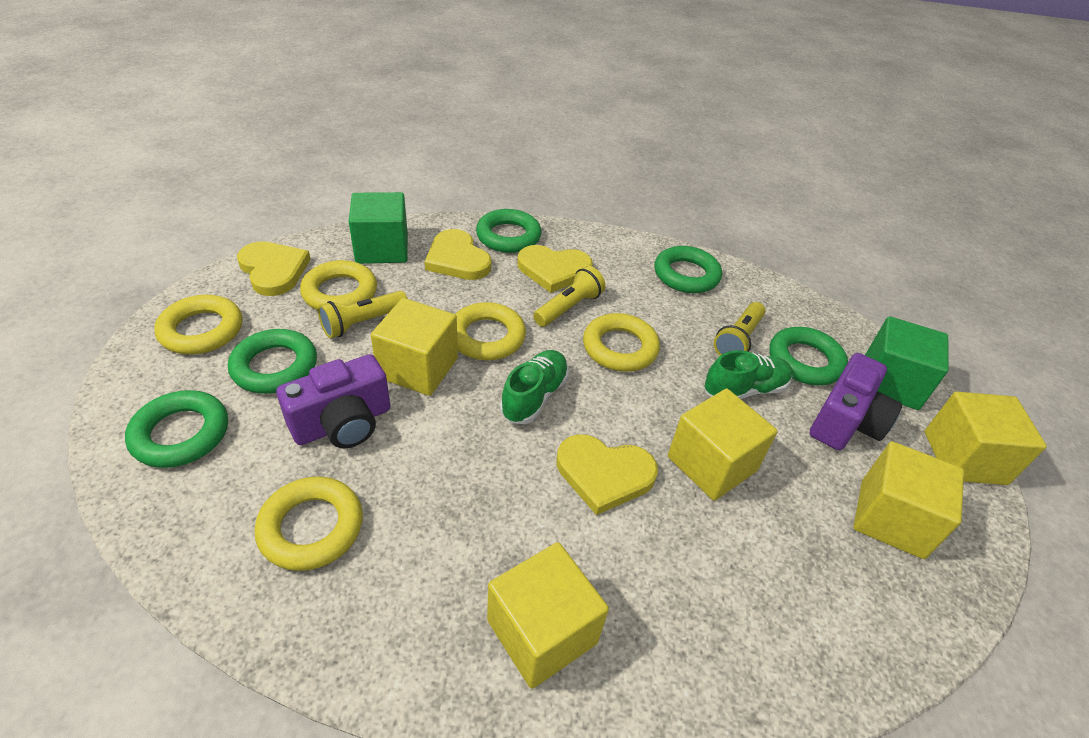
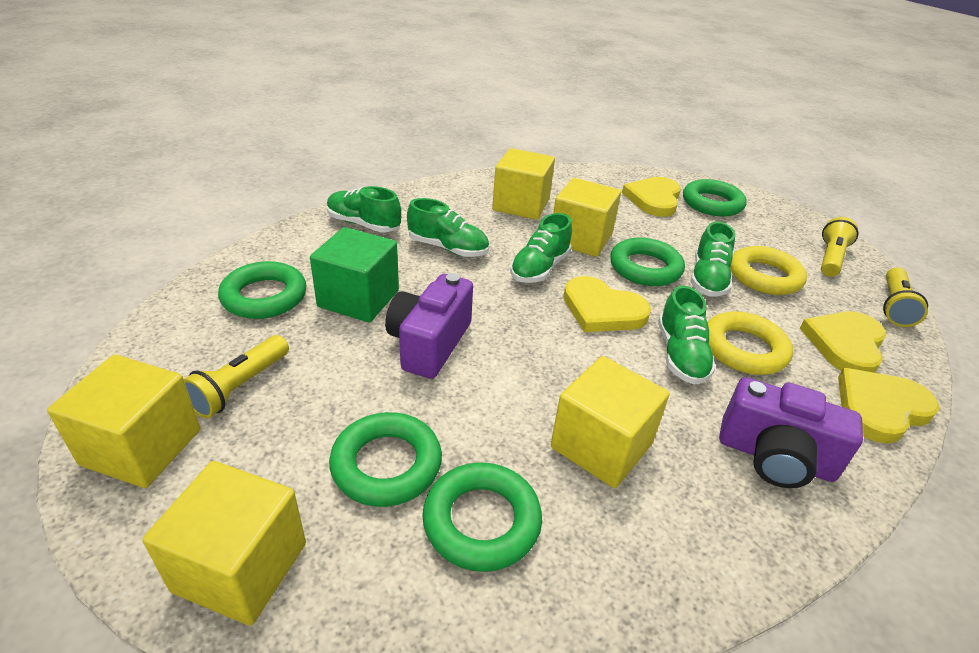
green cube: 2 -> 1
green shoe: 2 -> 5
yellow ring: 5 -> 2

